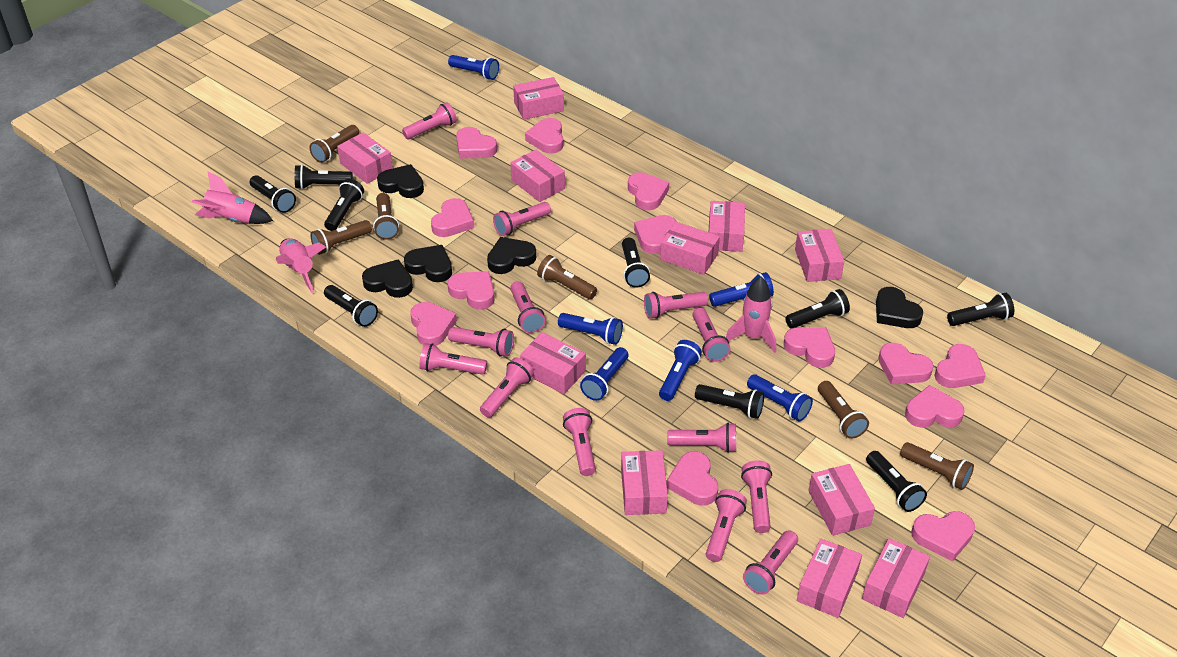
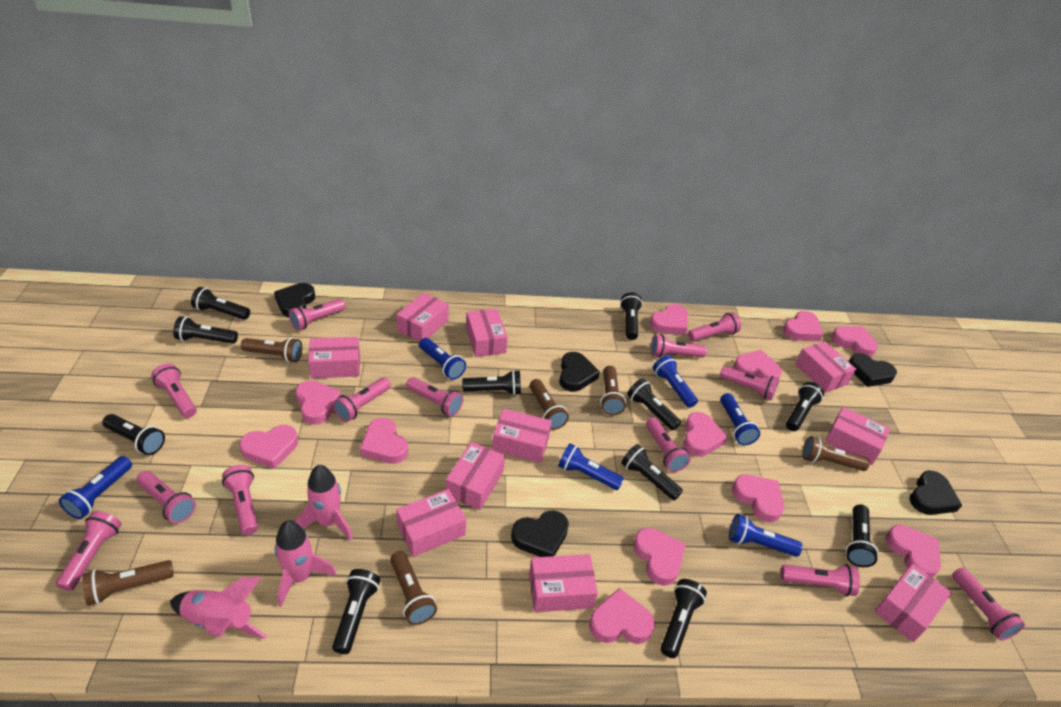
black flashlight: 9 -> 11
pink box: 11 -> 10
pink heart: 13 -> 12

